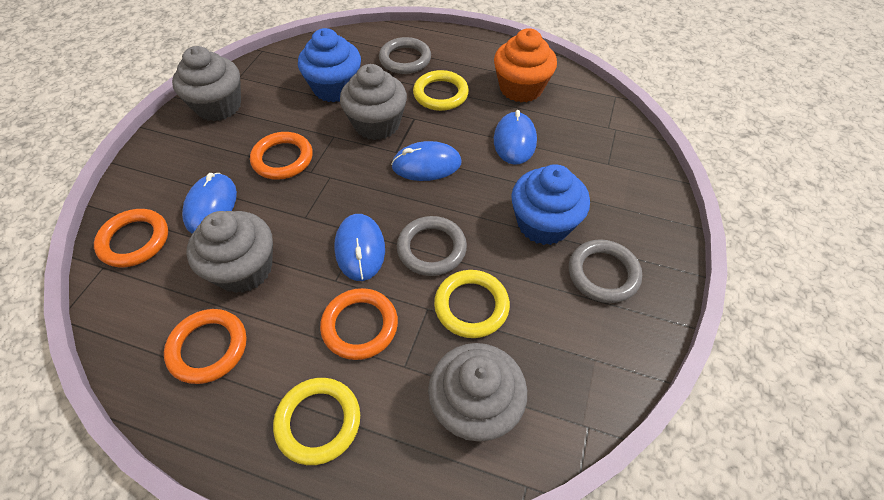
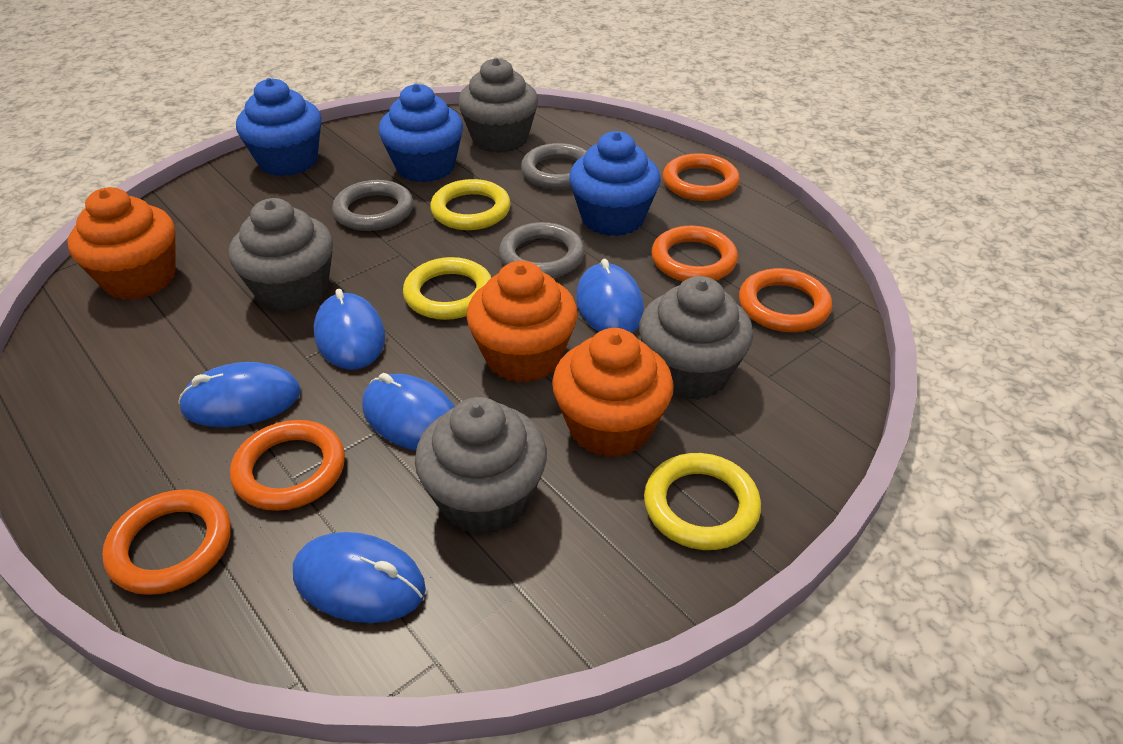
blue cupcake: 2 -> 3
blue mouse: 4 -> 5
orange cupcake: 1 -> 3
orange ring: 4 -> 5

